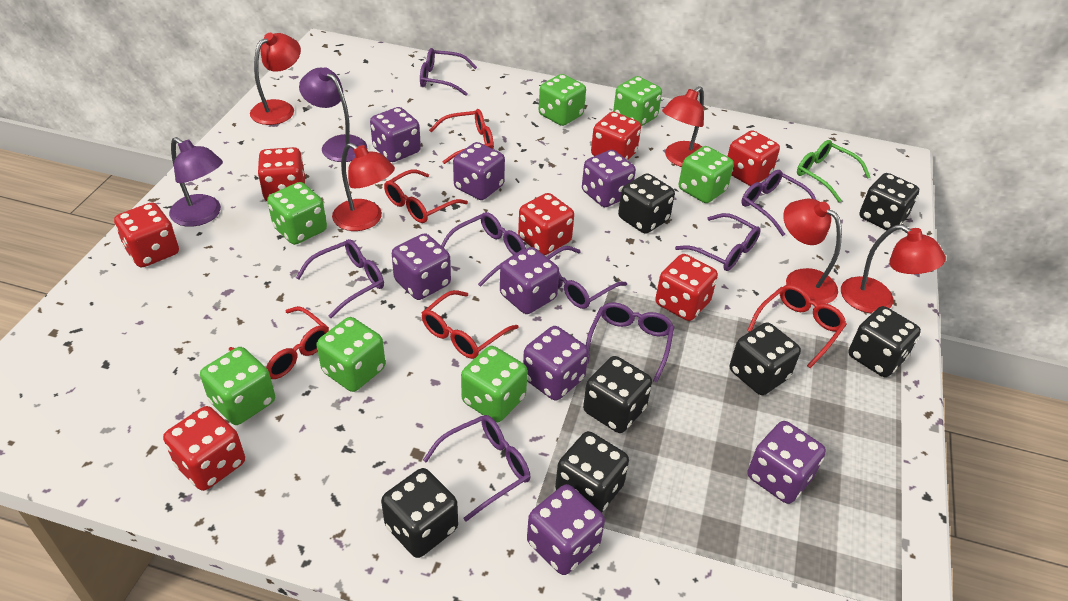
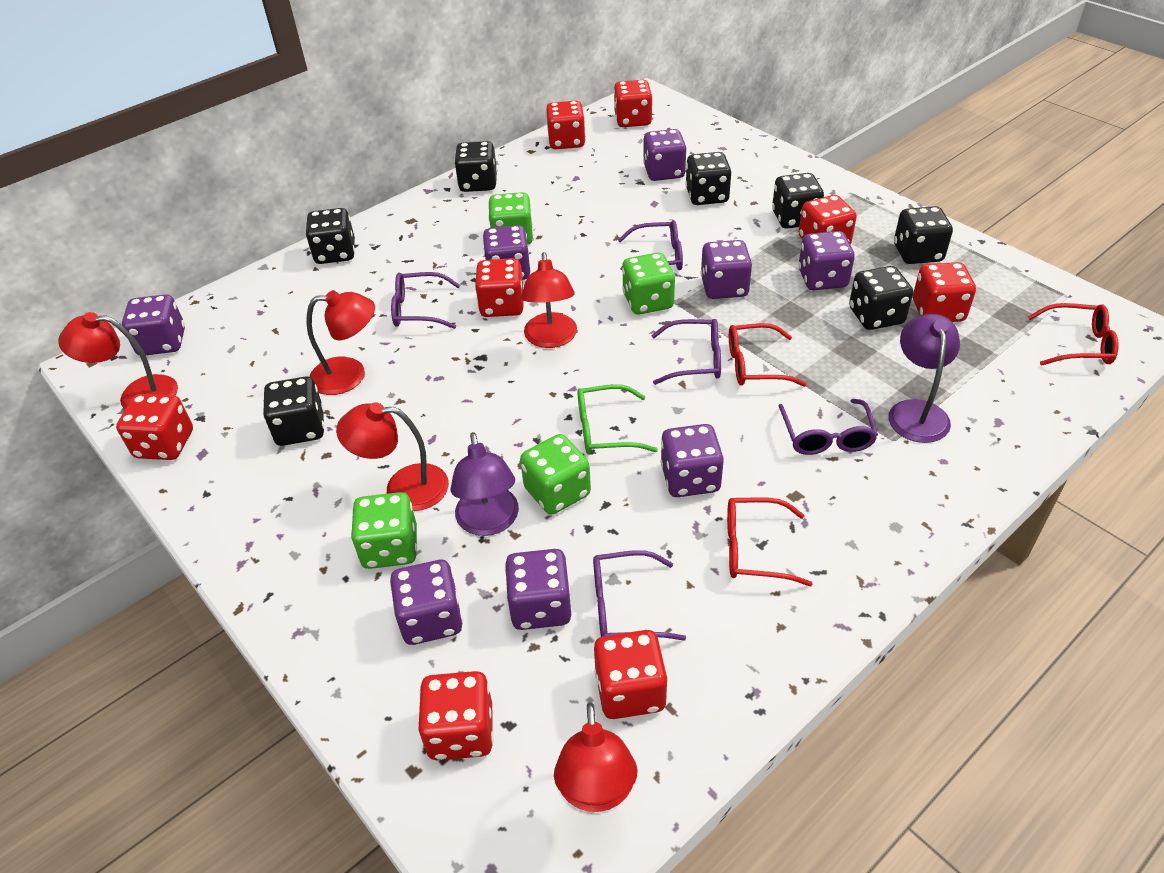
green dice: 7 -> 4
purple glasses: 8 -> 5
red dice: 7 -> 8
red glasses: 5 -> 3

